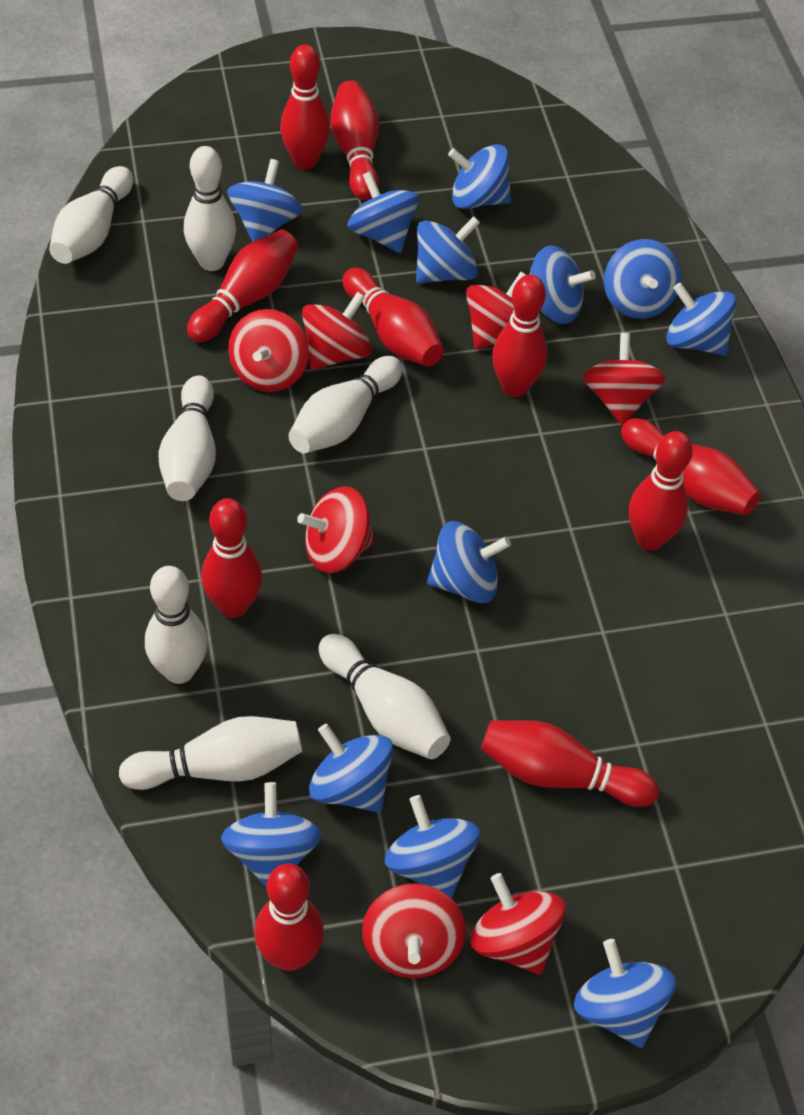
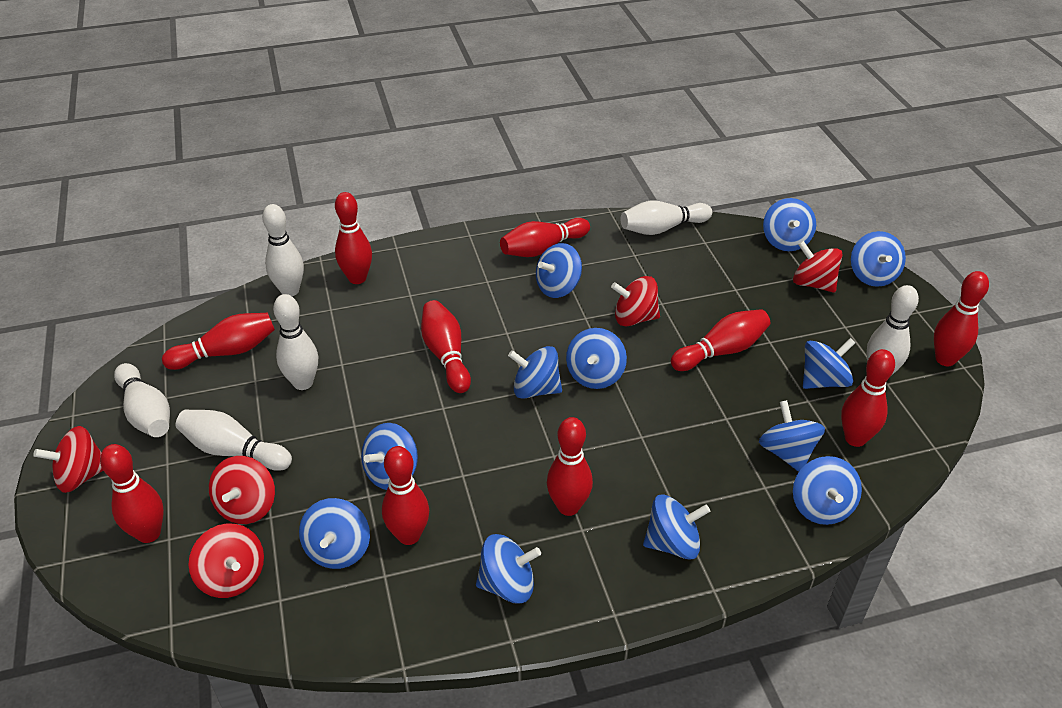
red spinning top: 7 -> 5
white bowling pin: 7 -> 6

